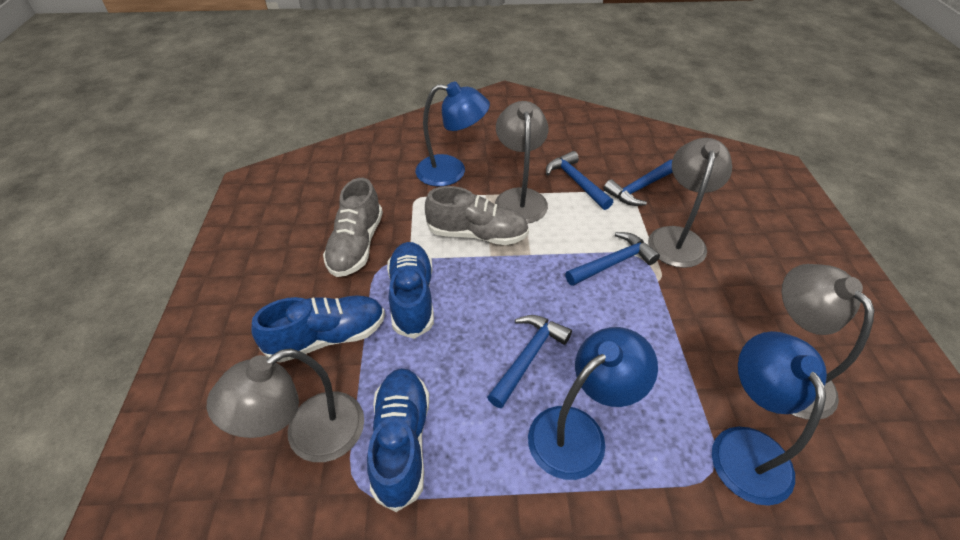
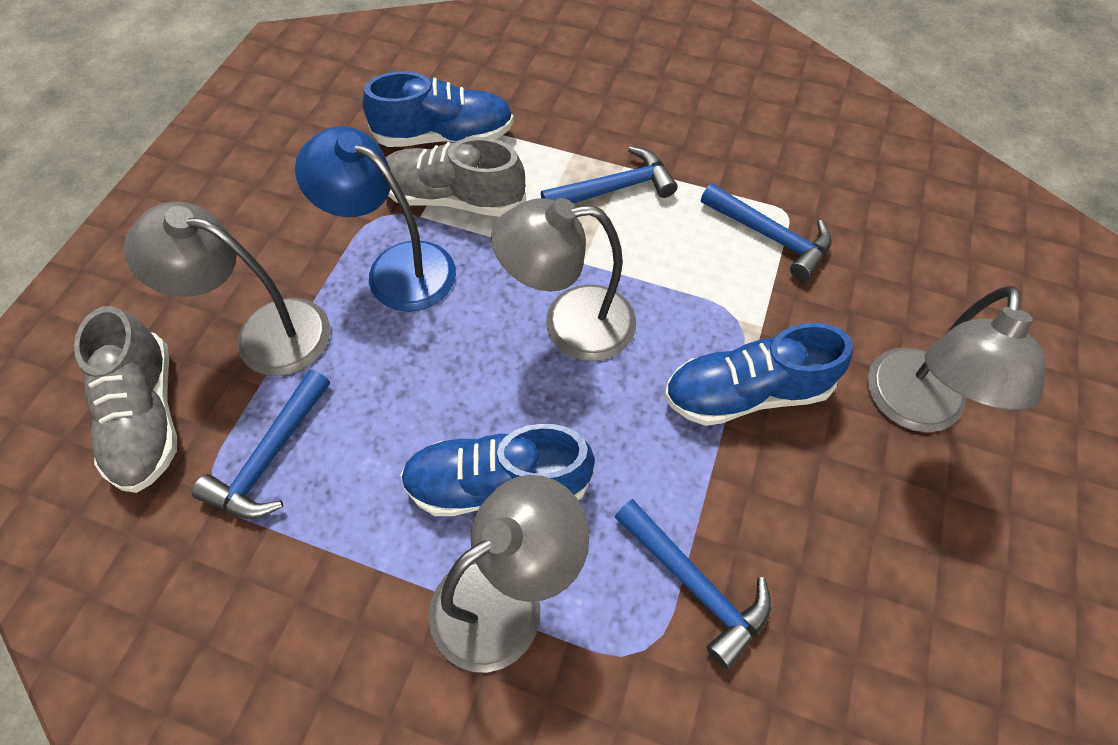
blue lamp: 3 -> 1

